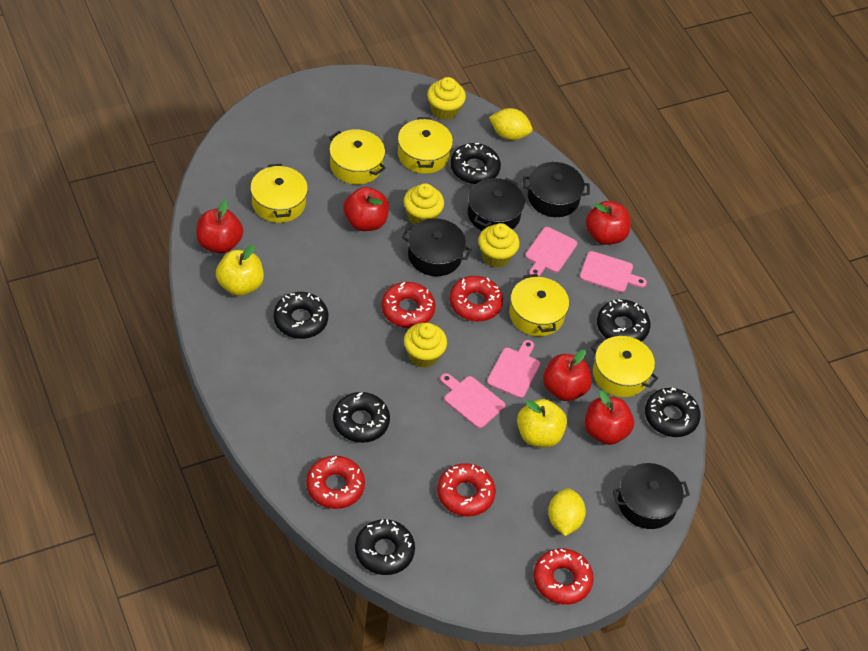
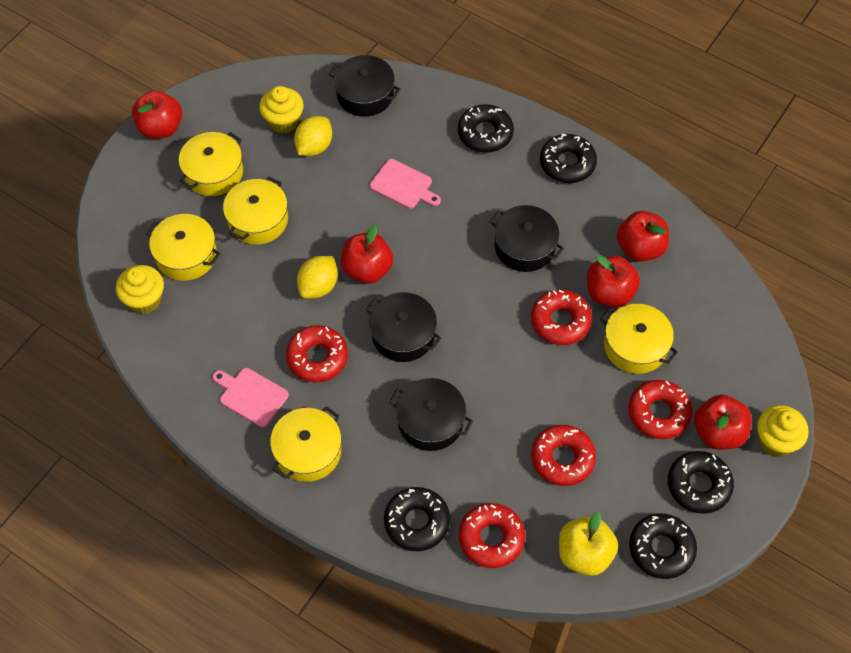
black donut: 6 -> 5
pink cutting board: 4 -> 2
yellow apple: 2 -> 1
yellow cupcake: 4 -> 3

